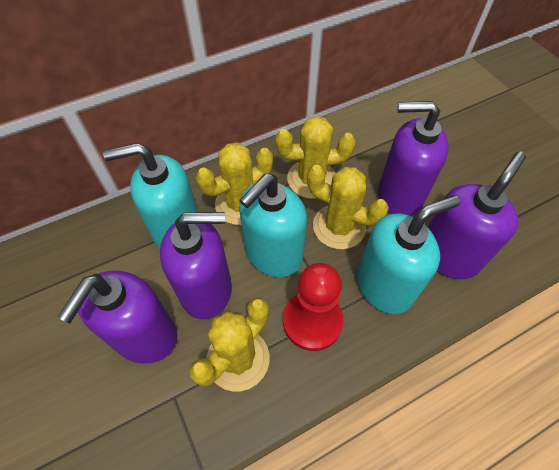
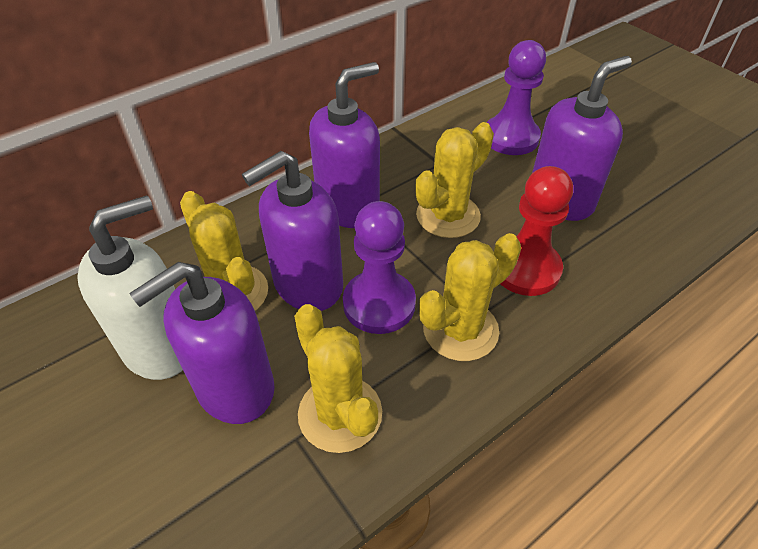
purple pawn: 0 -> 2
turquoise soap dispenser: 3 -> 0
white soap dispenser: 0 -> 1

